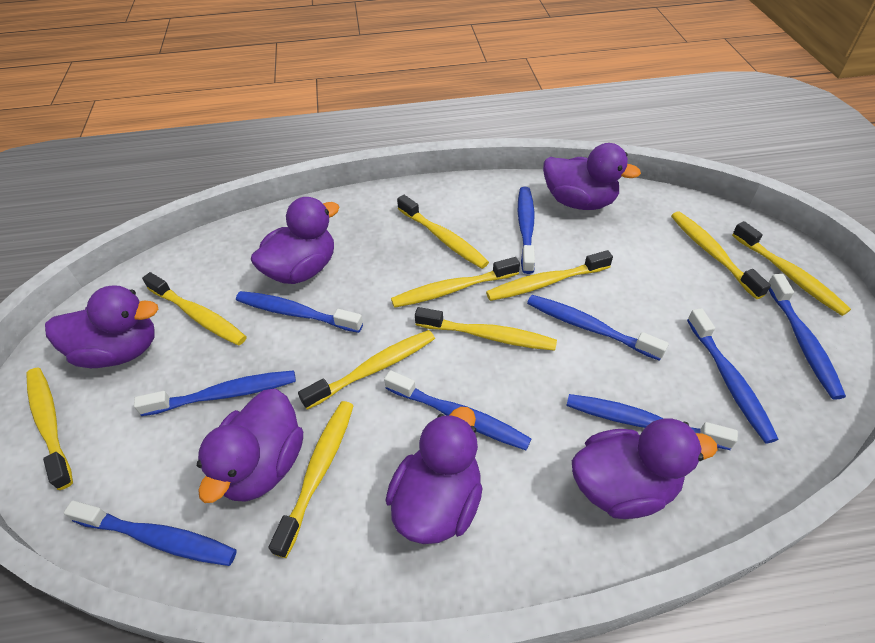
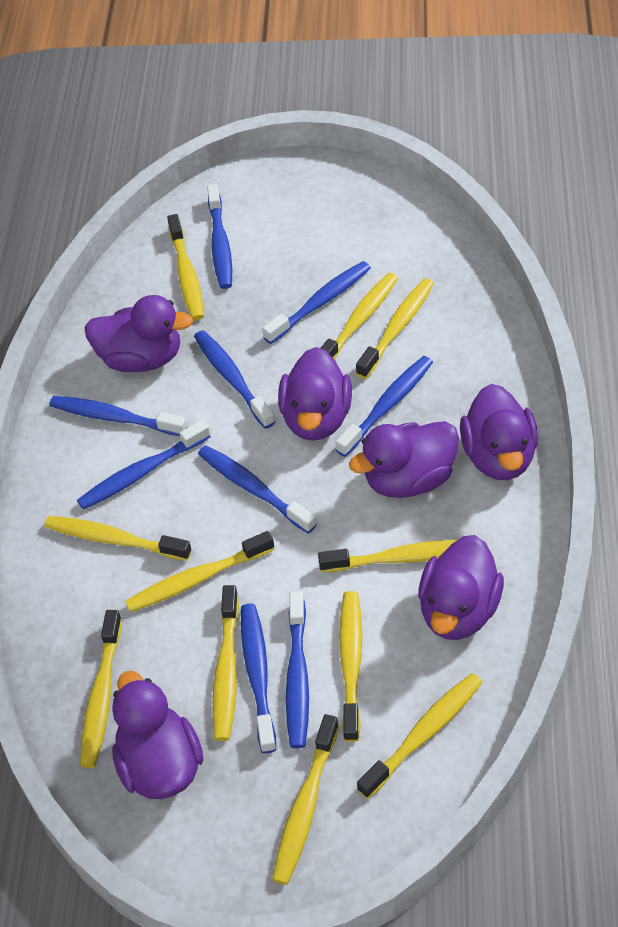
yellow toothbrush: 10 -> 11

